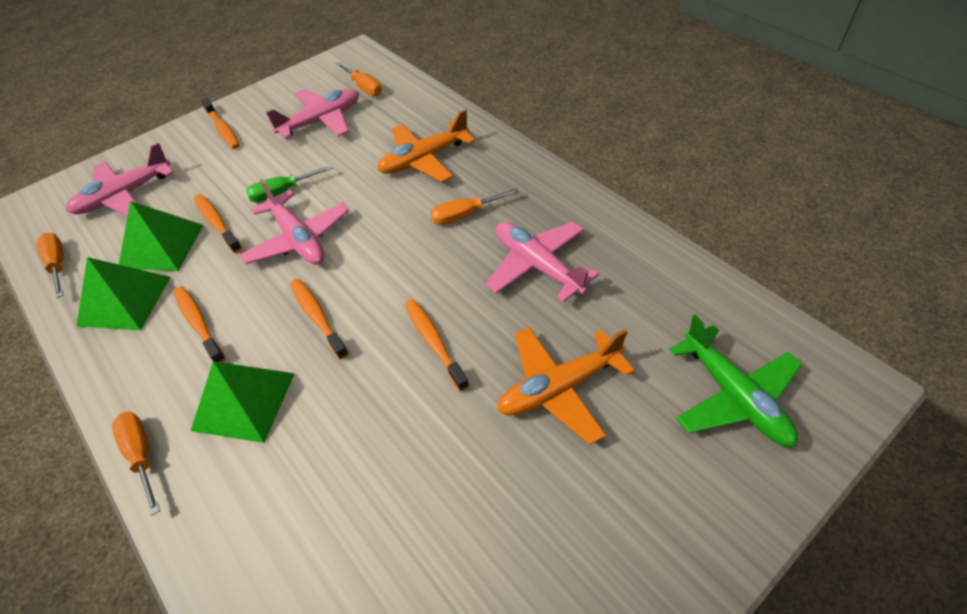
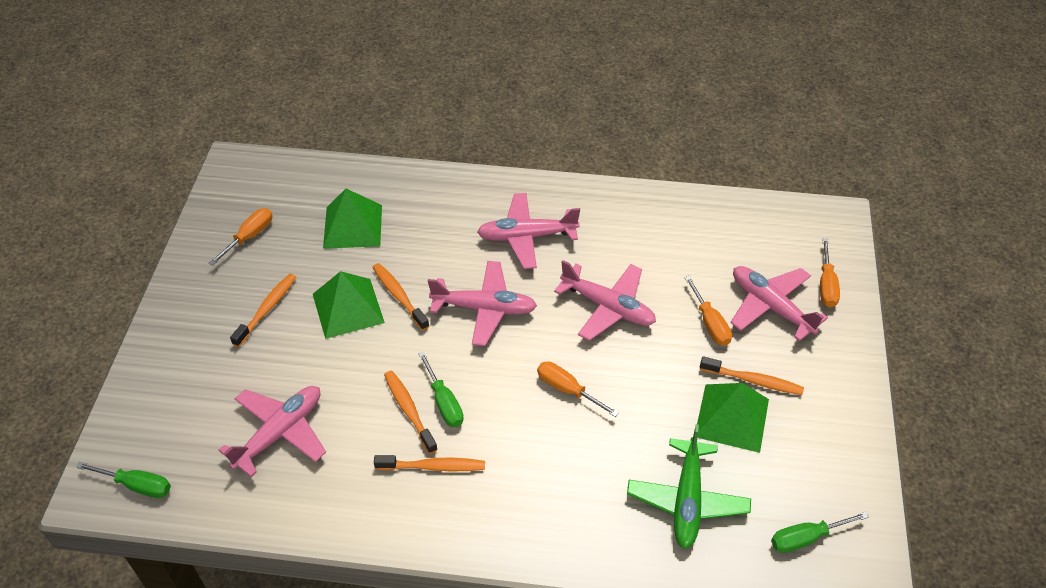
green screwdriver: 1 -> 3
orange plane: 2 -> 0
pink plane: 4 -> 5

